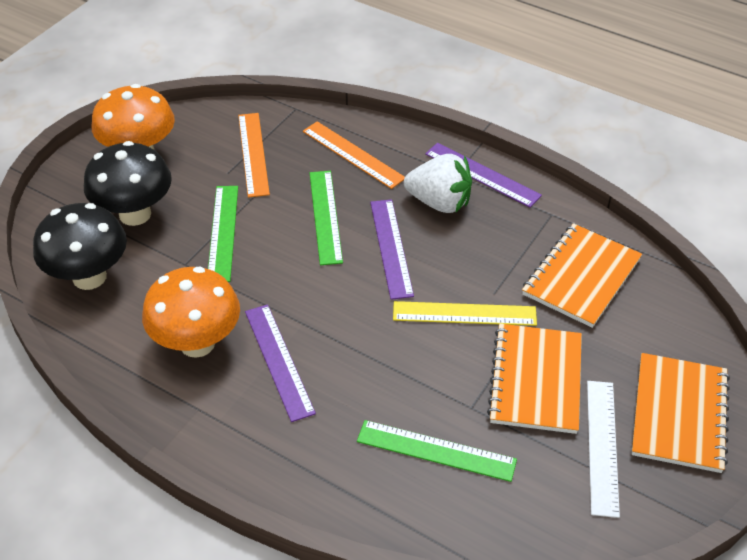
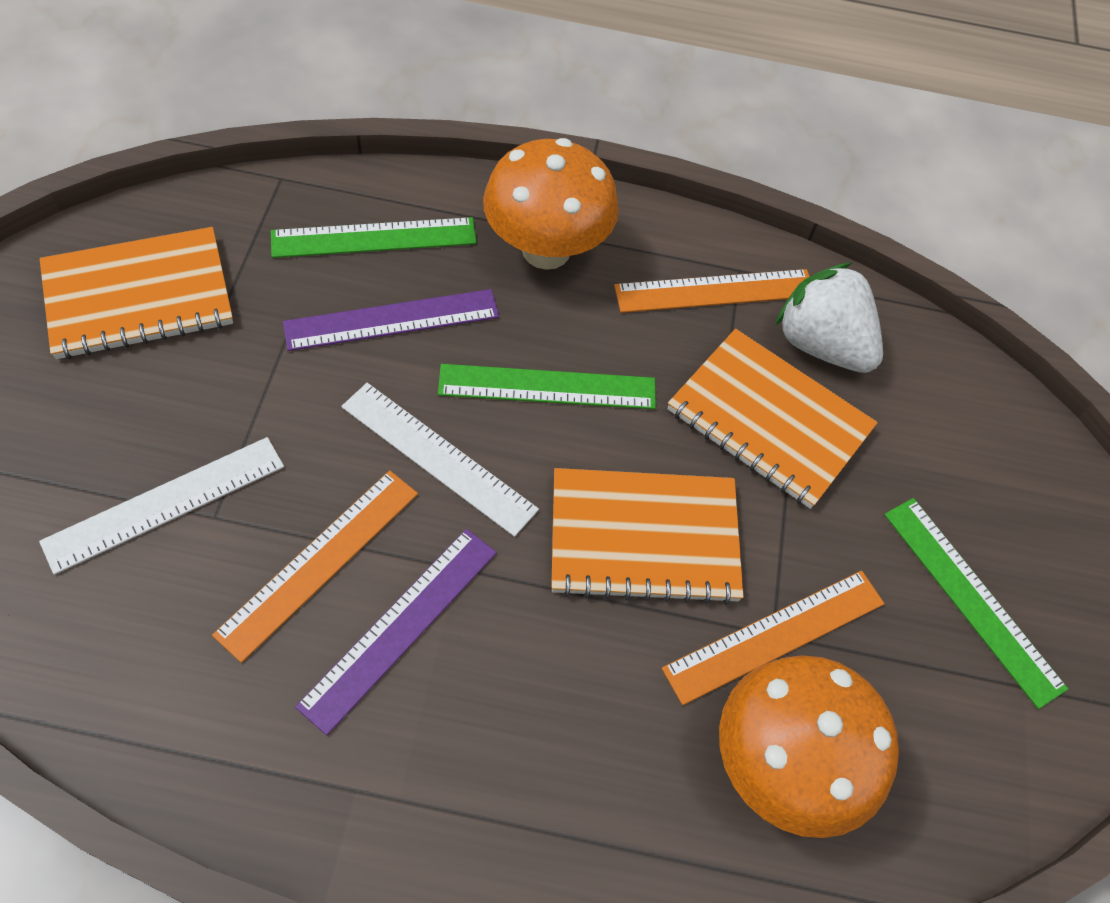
black mushroom: 2 -> 0
orange ruler: 2 -> 3
purple ruler: 3 -> 2
white ruler: 1 -> 2
yellow ruler: 1 -> 0

